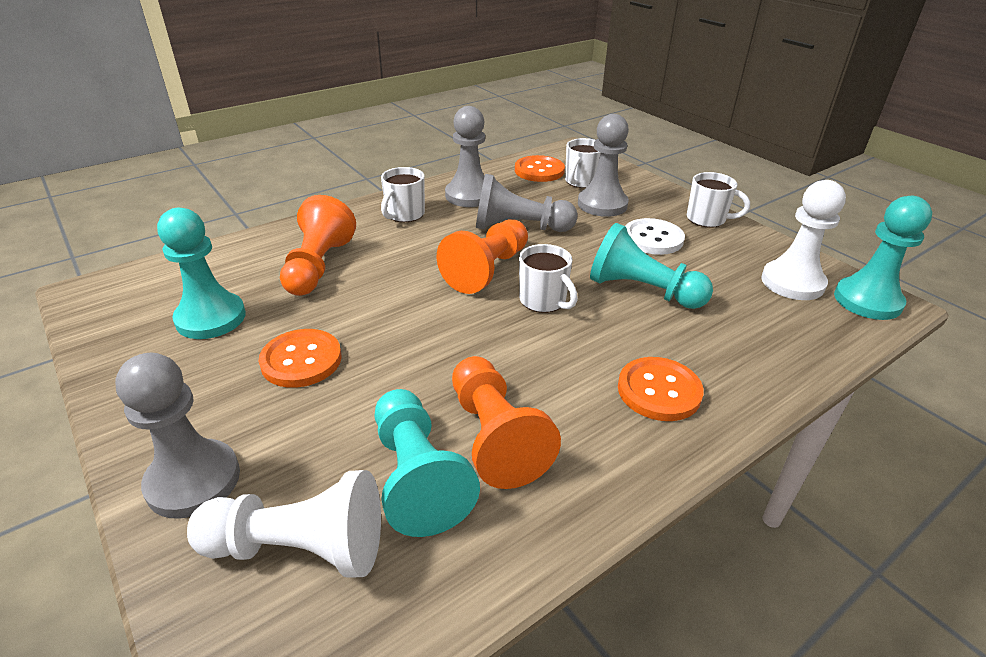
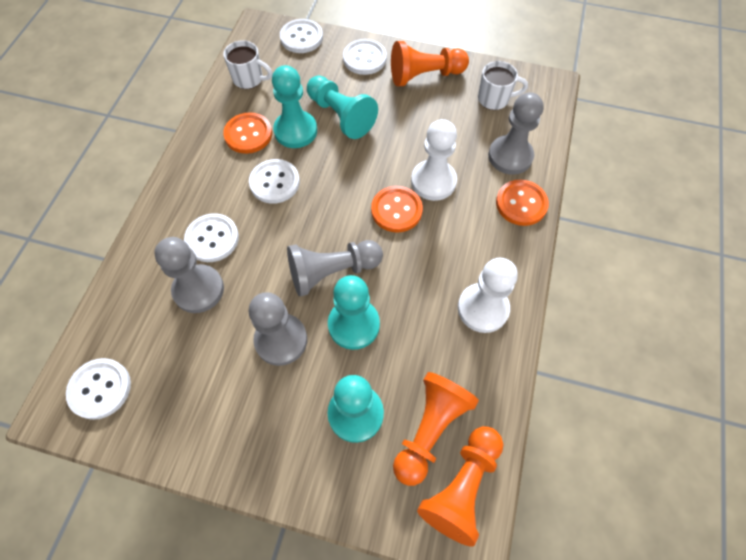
white button: 1 -> 5
white mug: 4 -> 2

